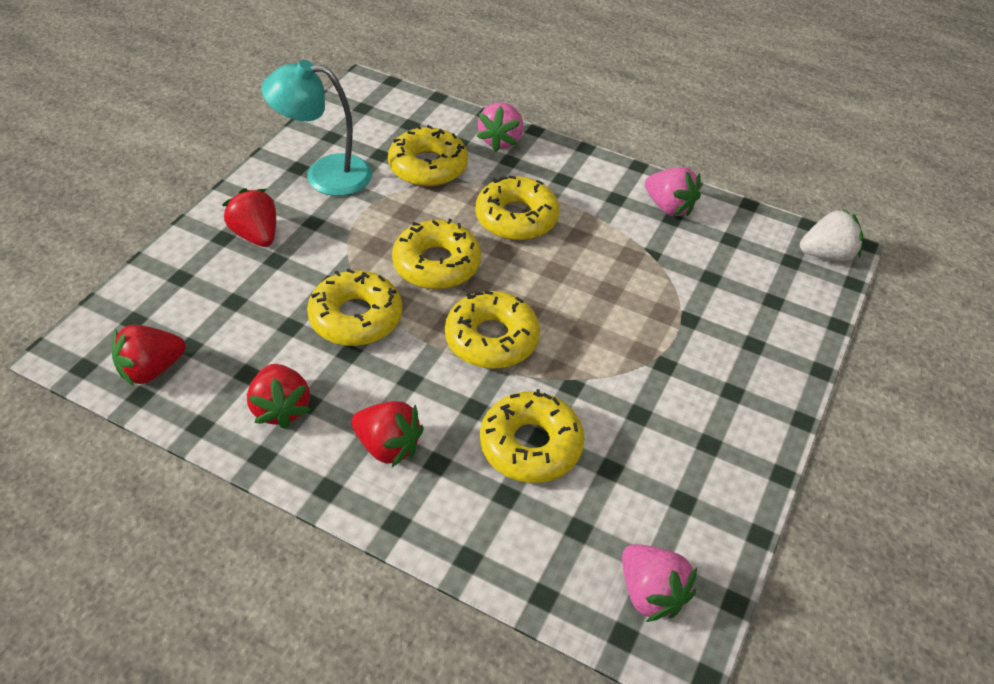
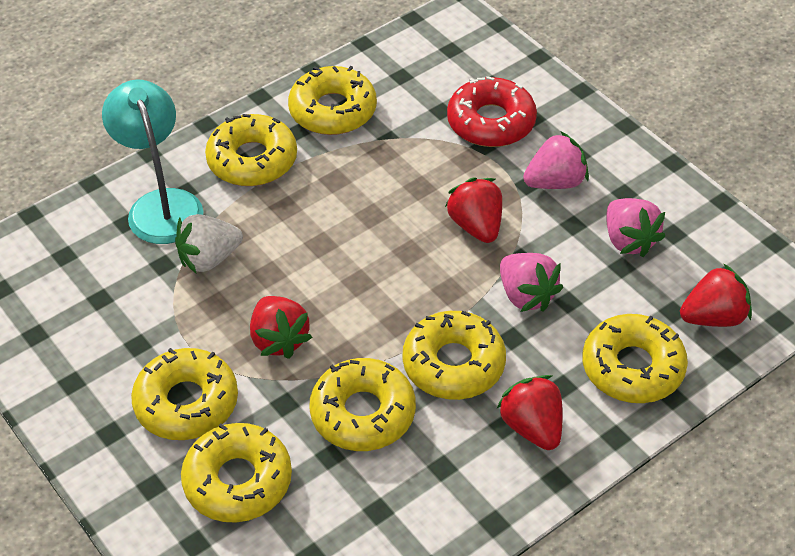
red donut: 0 -> 1
yellow donut: 6 -> 7

